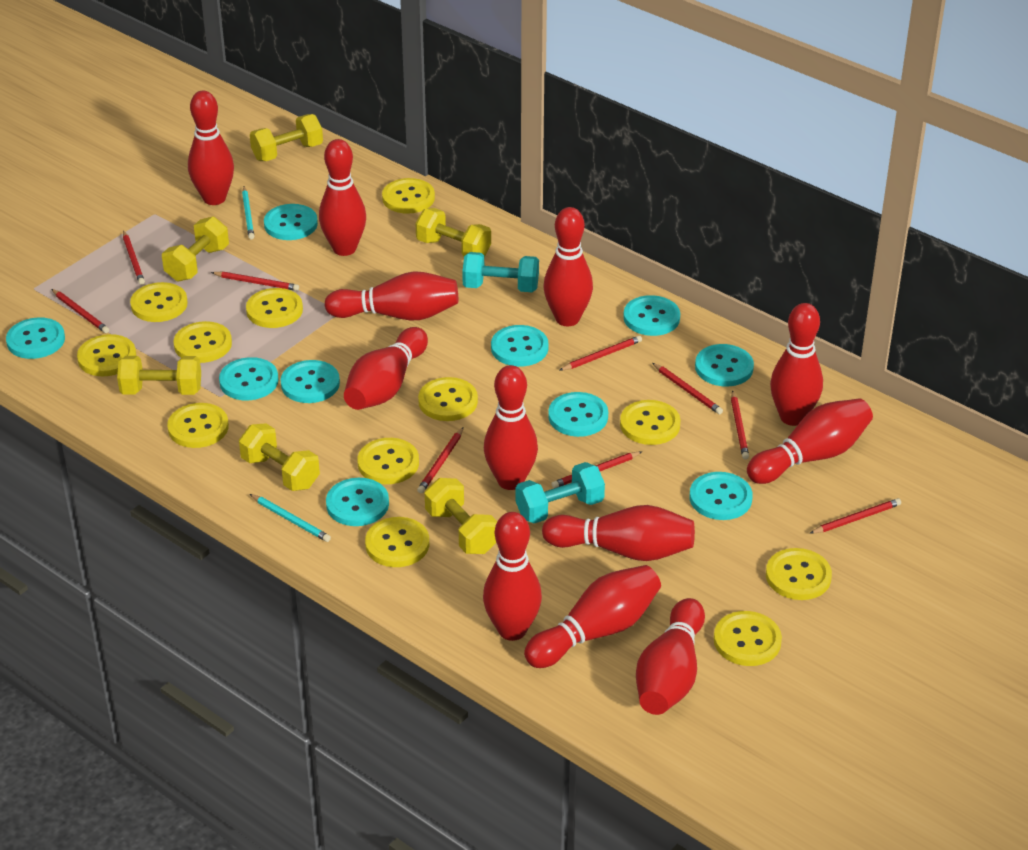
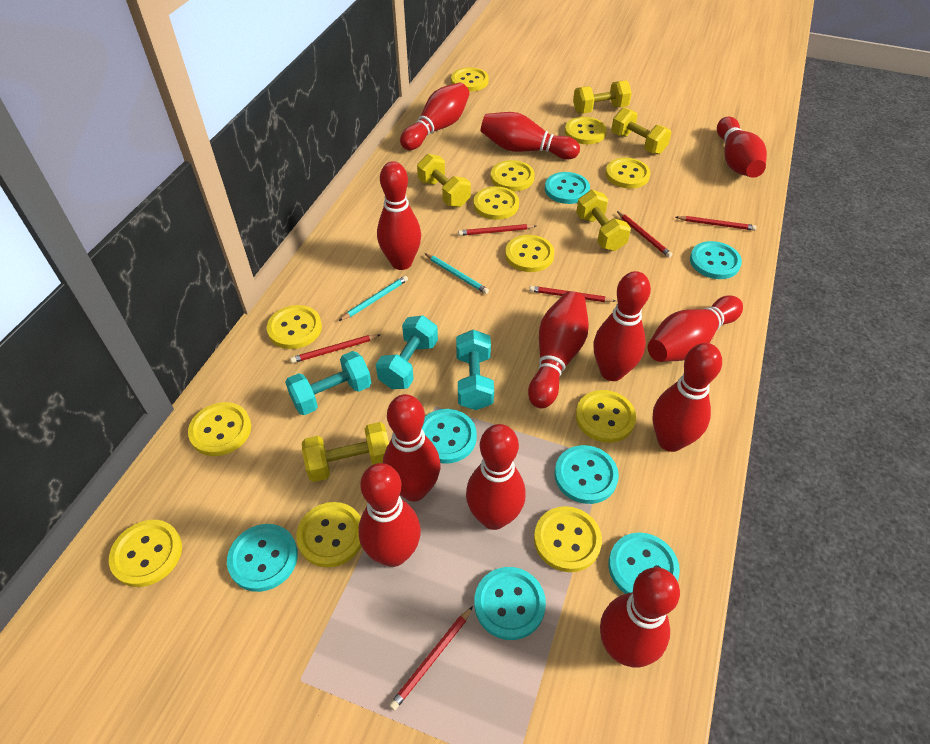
red pencil: 9 -> 6
turquoise button: 10 -> 7
turquoise dumbbell: 2 -> 3
yellow dumbbell: 6 -> 5

